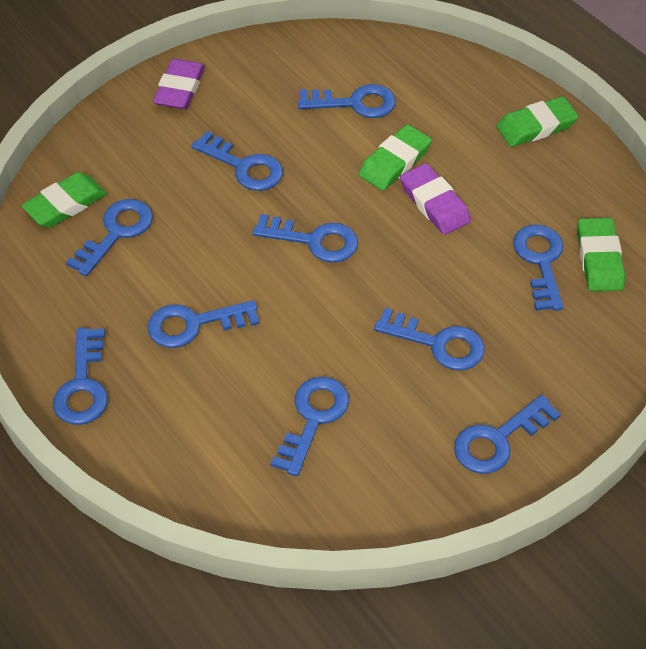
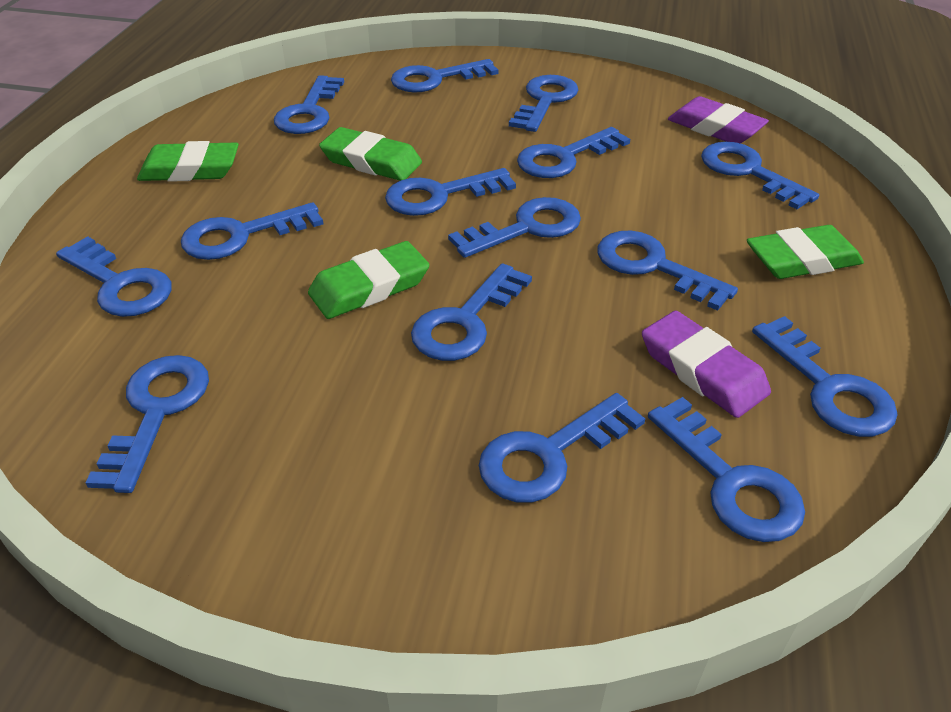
blue key: 10 -> 15

